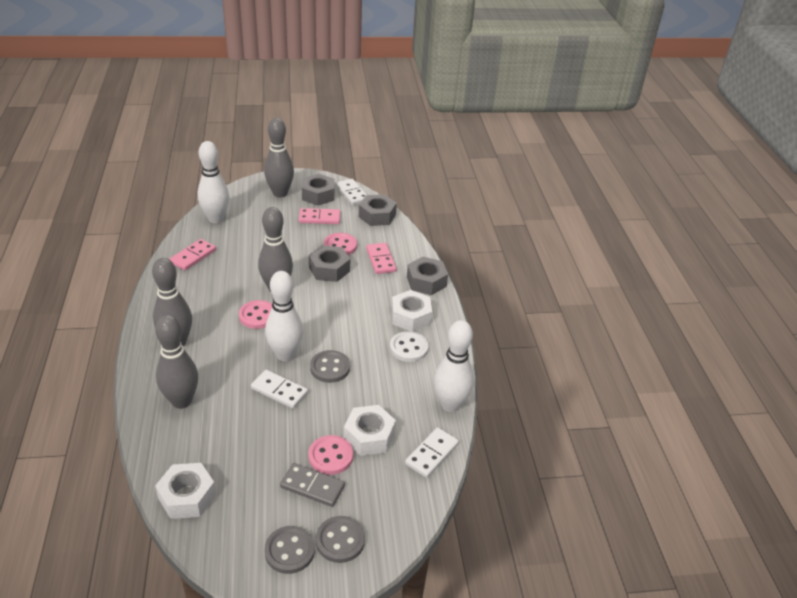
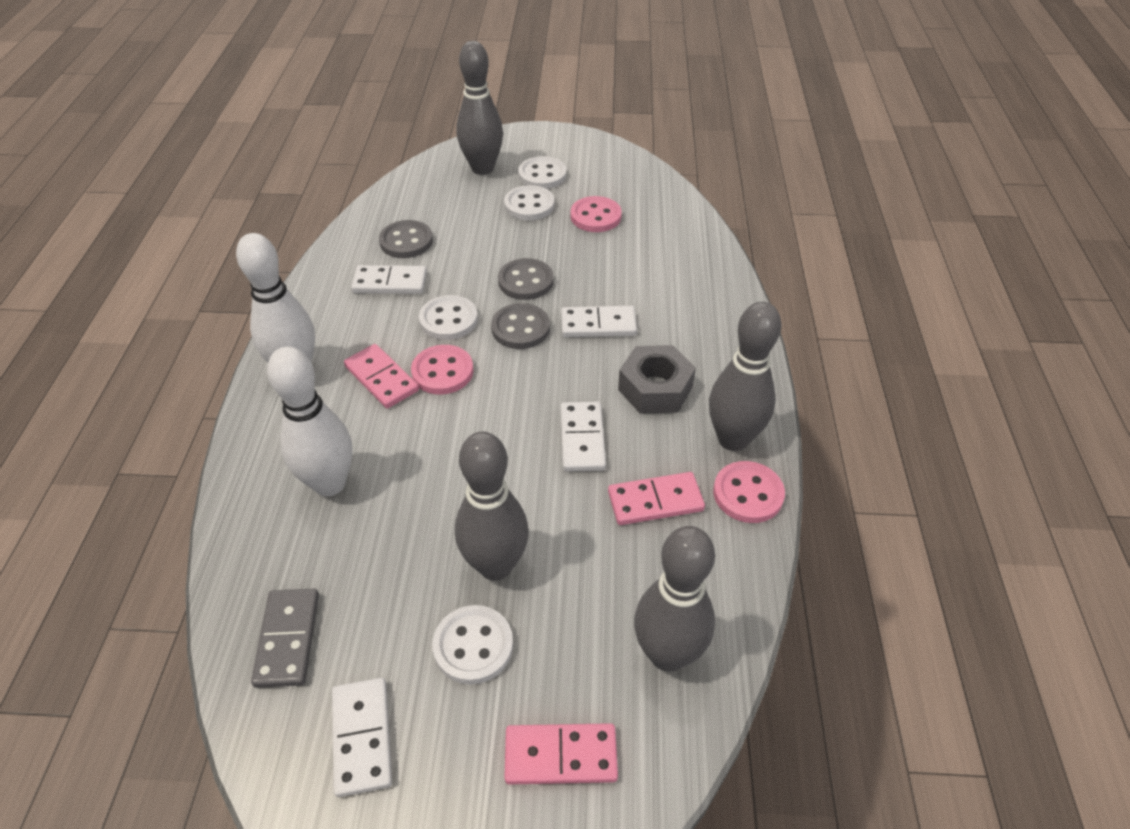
grey nut: 4 -> 1
white bowling pin: 3 -> 2
white button: 1 -> 4
white domino: 3 -> 4
white nut: 3 -> 0

